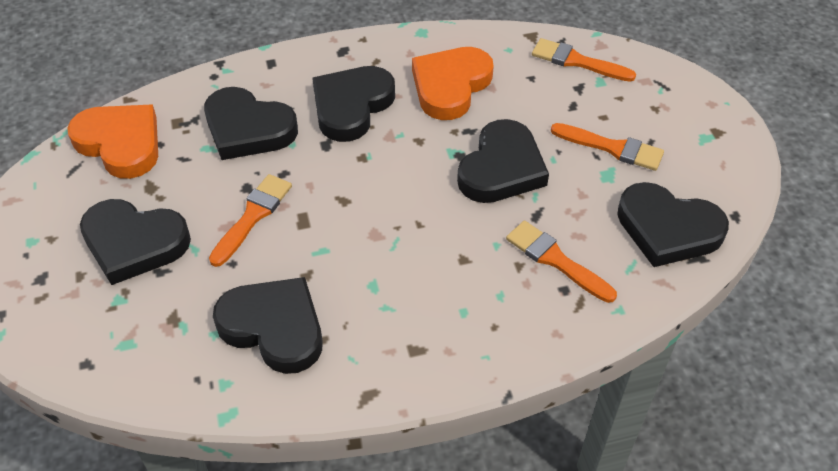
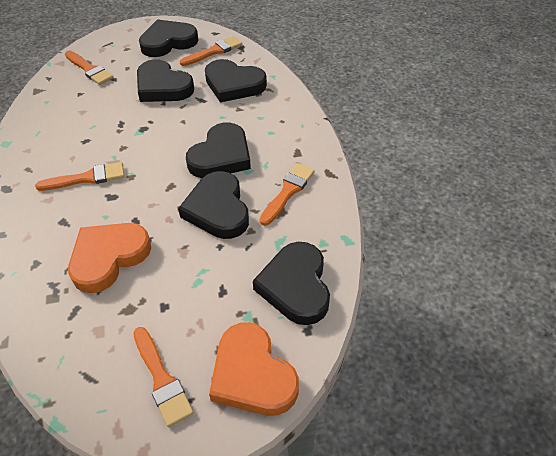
orange brush: 4 -> 5

